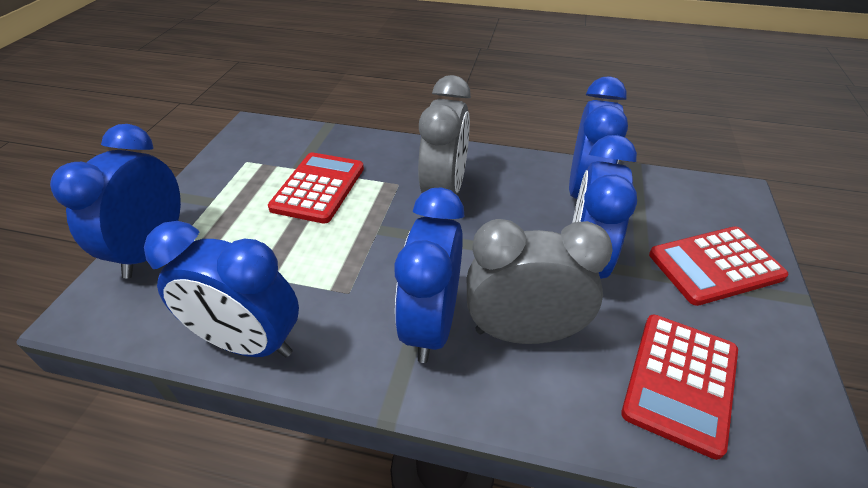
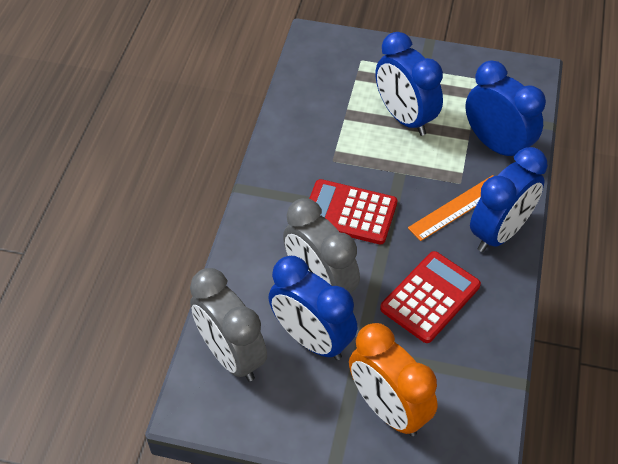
blue clock: 5 -> 4
orange clock: 0 -> 1
orange ruler: 0 -> 1
red calculator: 3 -> 2

